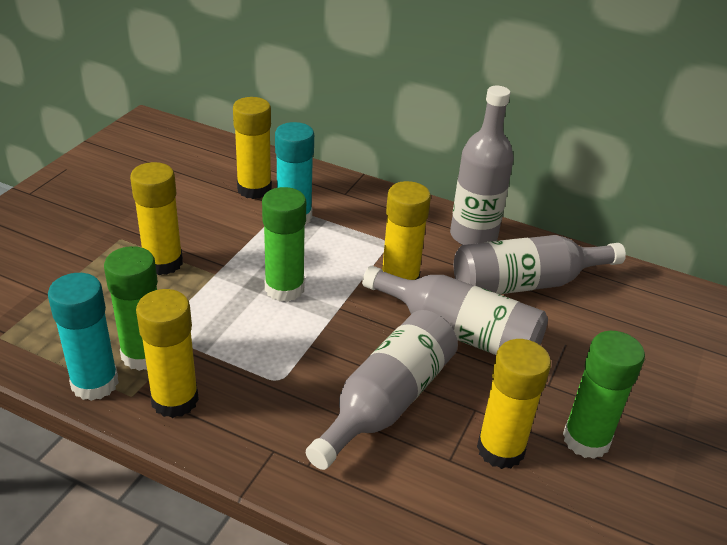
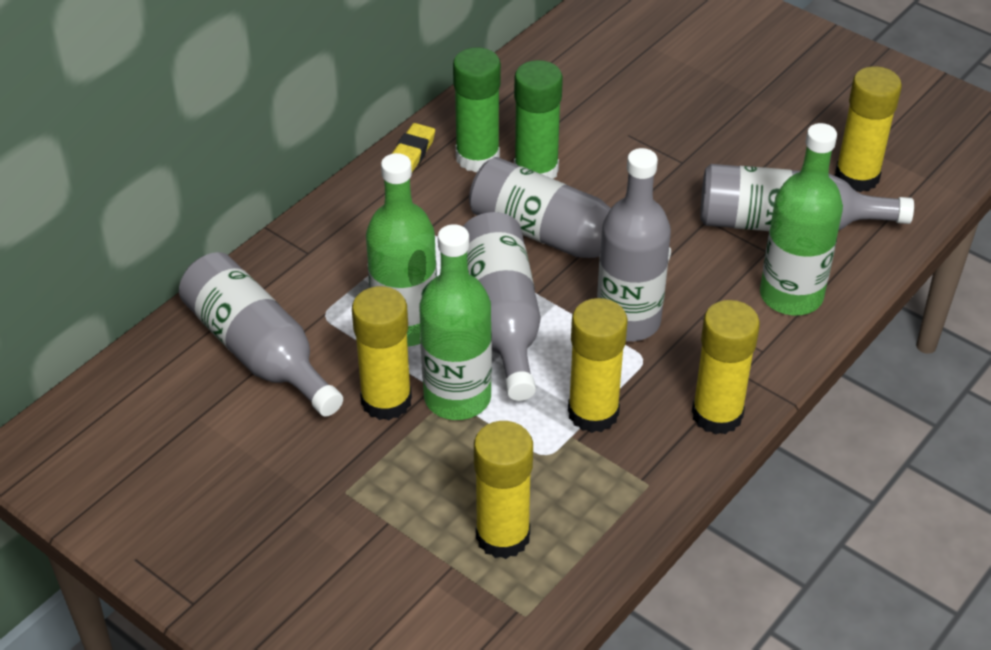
green bottle: 0 -> 3
green glue stick: 3 -> 2
grey bottle: 4 -> 5
turquoise glue stick: 2 -> 0
yellow eraser: 0 -> 1

